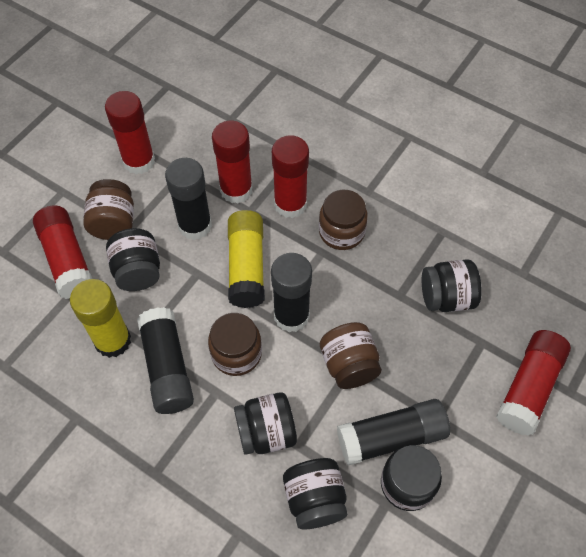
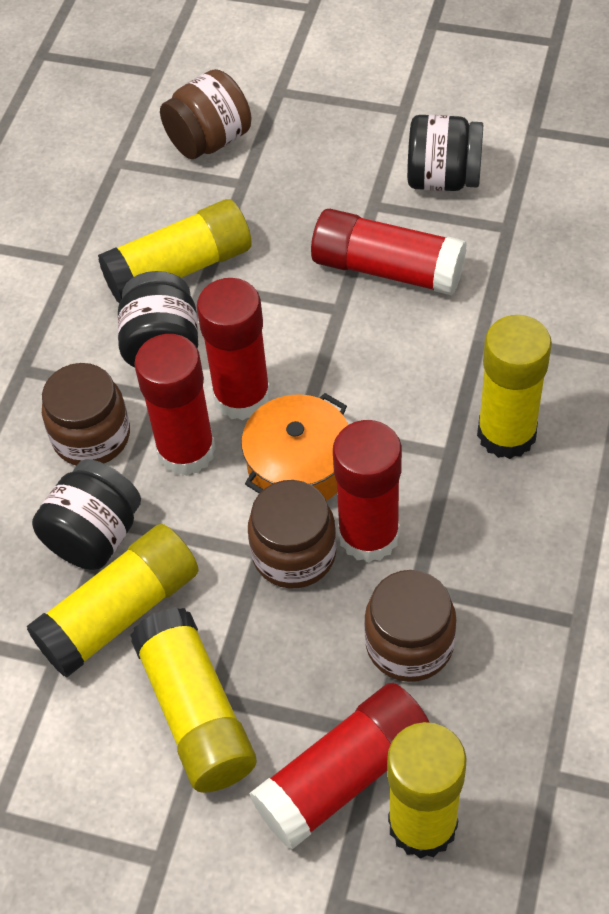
black glue stick: 4 -> 0
black jar: 5 -> 3
orange pot: 0 -> 1
yellow glue stick: 2 -> 5

